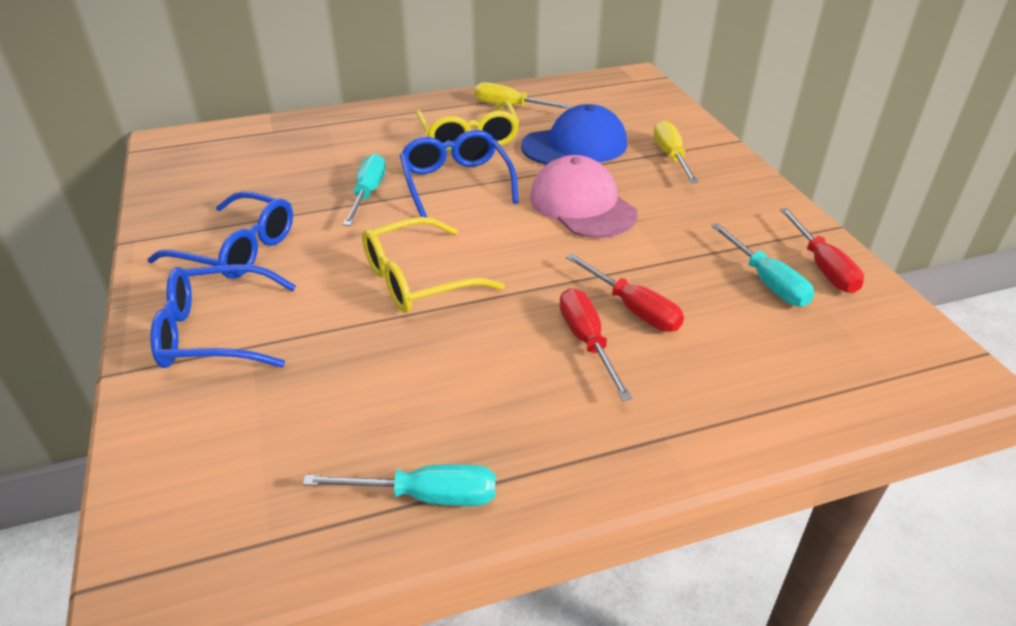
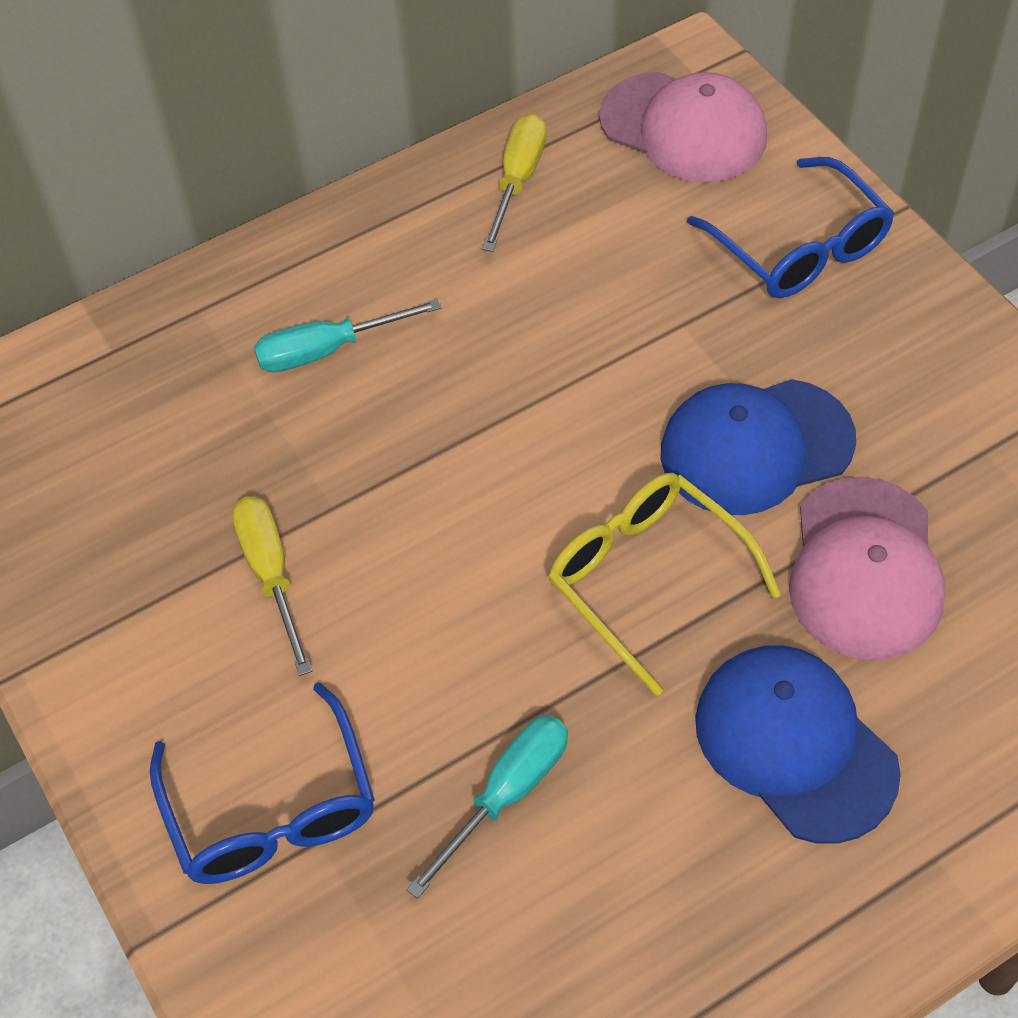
blue cap: 1 -> 2
blue glasses: 3 -> 2
pink cap: 1 -> 2
red screwdriver: 3 -> 0
turquoise screwdriver: 3 -> 2
yellow glasses: 2 -> 1

